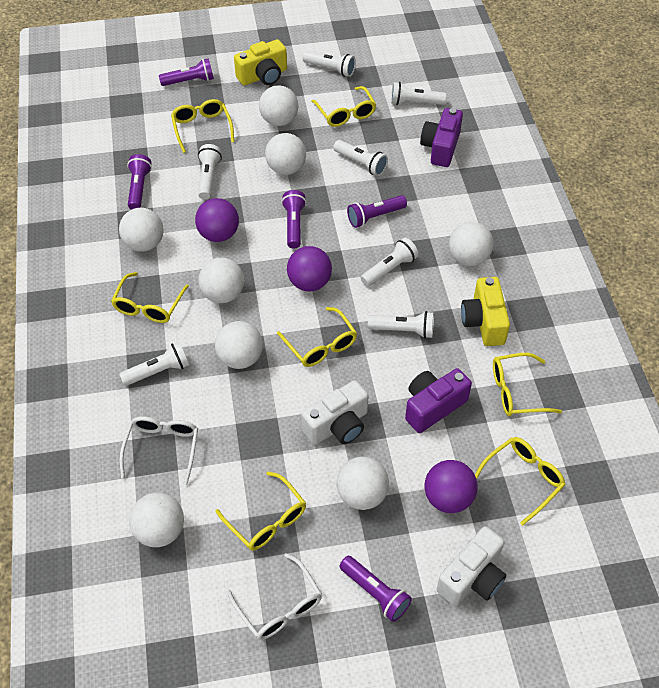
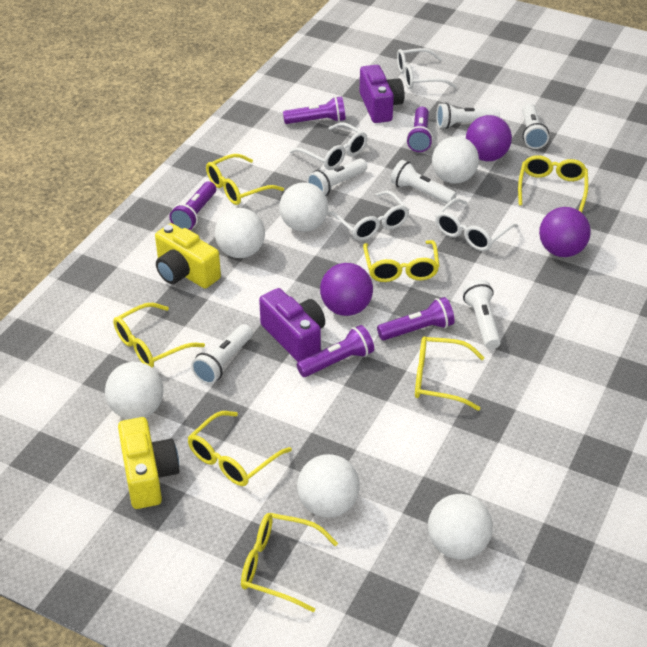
white ball: 8 -> 6
white camera: 2 -> 0
white flashlight: 7 -> 6
white glasses: 2 -> 4

